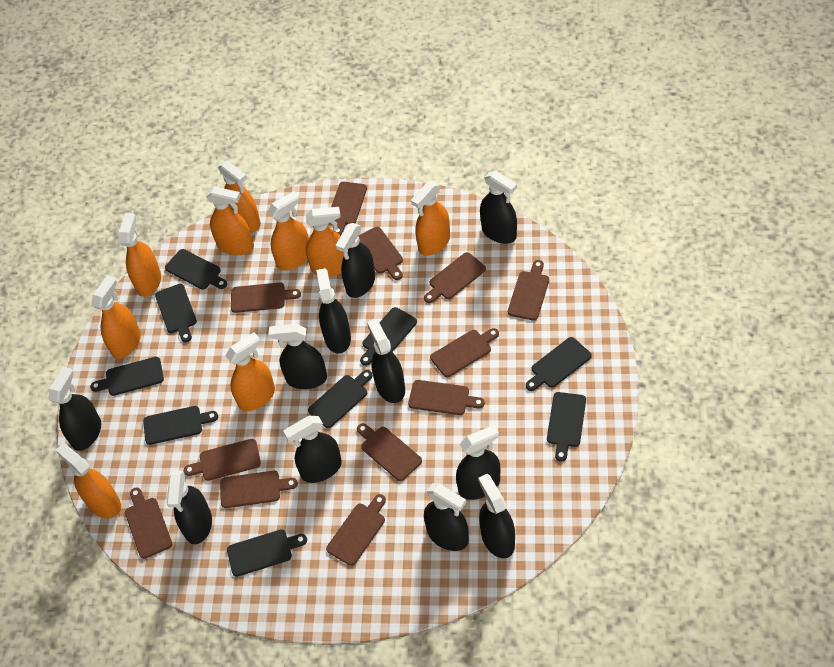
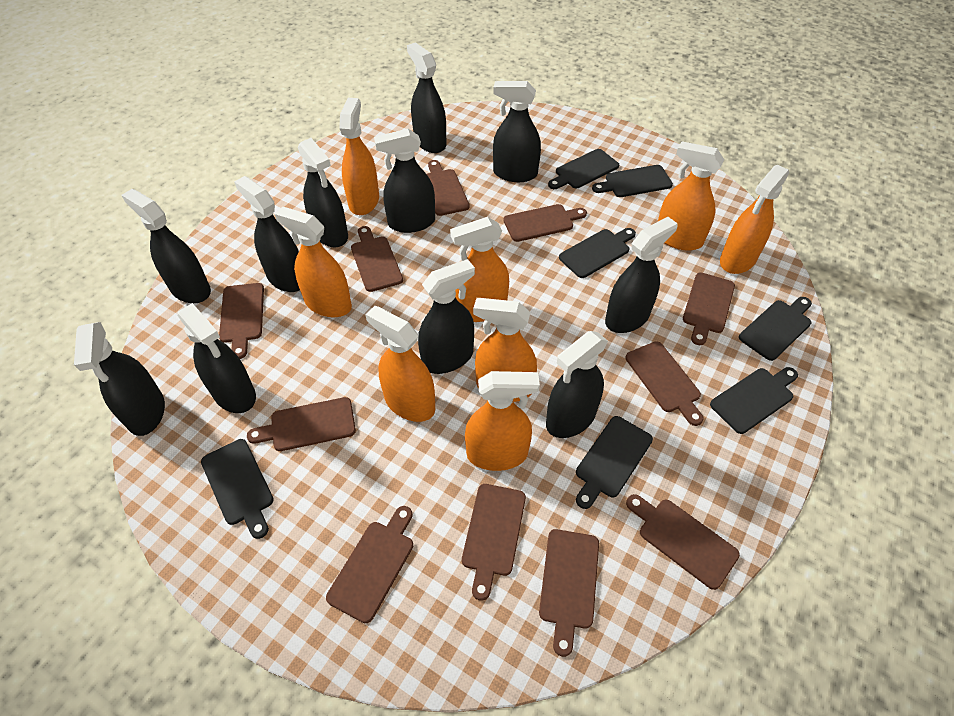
black cutting board: 9 -> 7
brown cutting board: 12 -> 11
orange spray bottle: 9 -> 8

